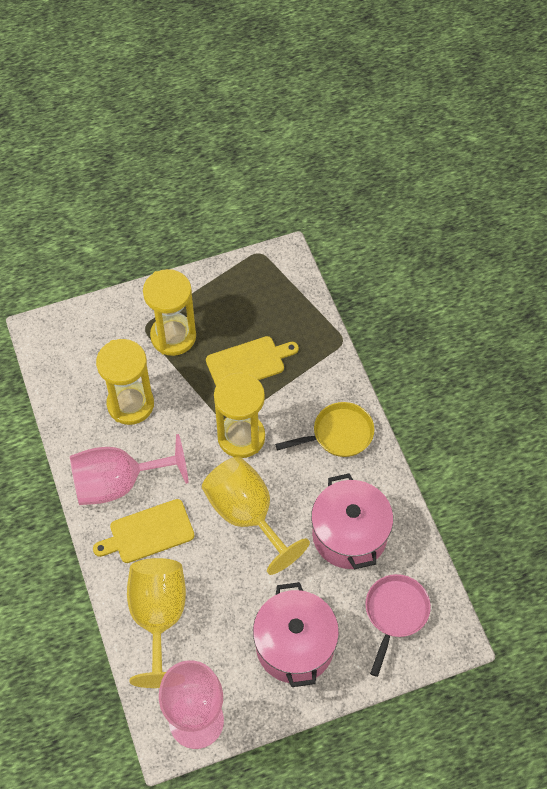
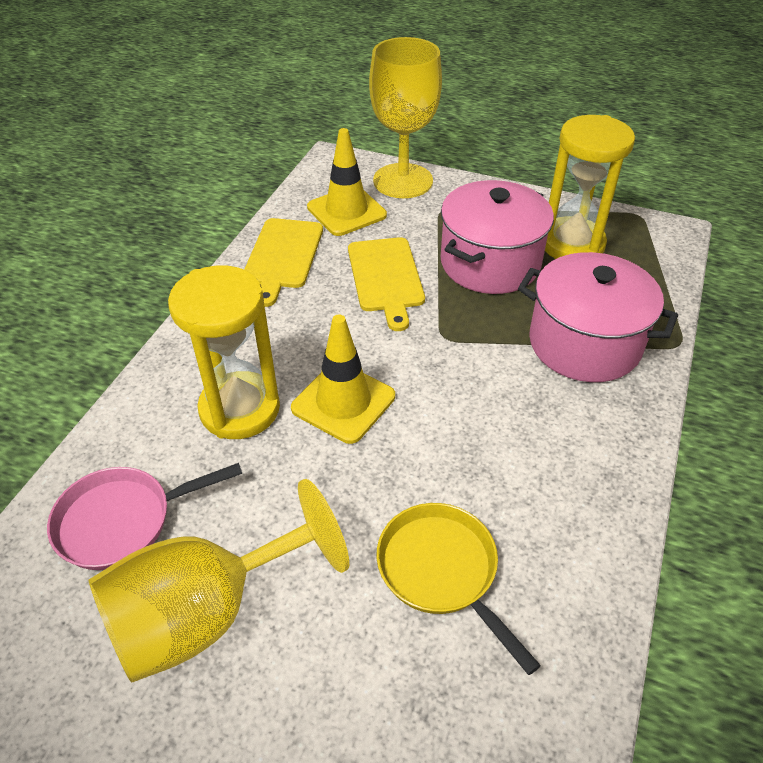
pink goblet: 2 -> 0
yellow hourglass: 3 -> 2
yellow traffic cone: 0 -> 2

